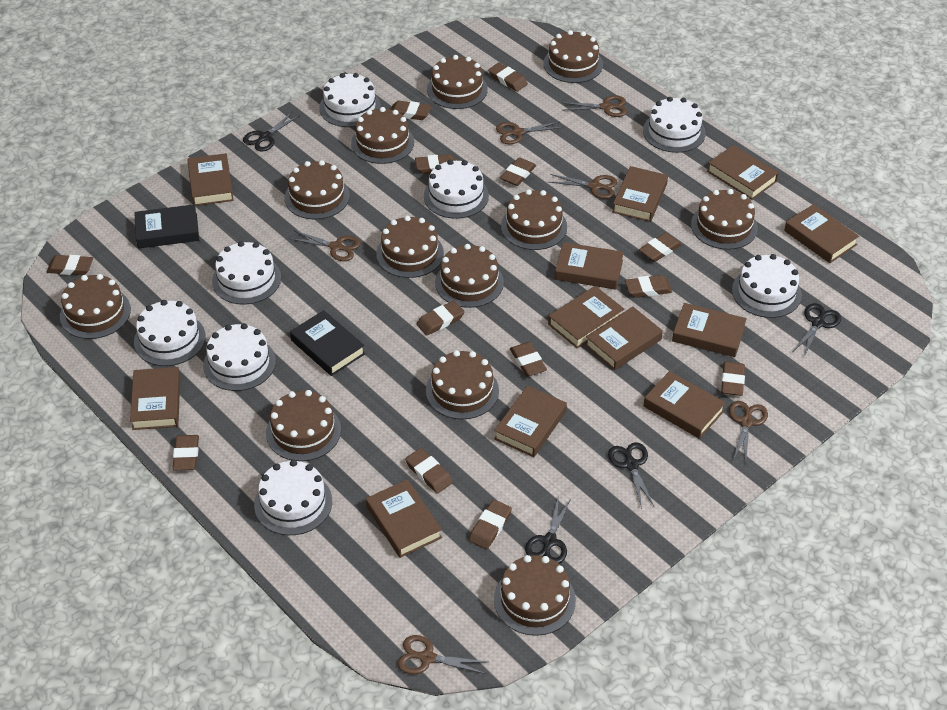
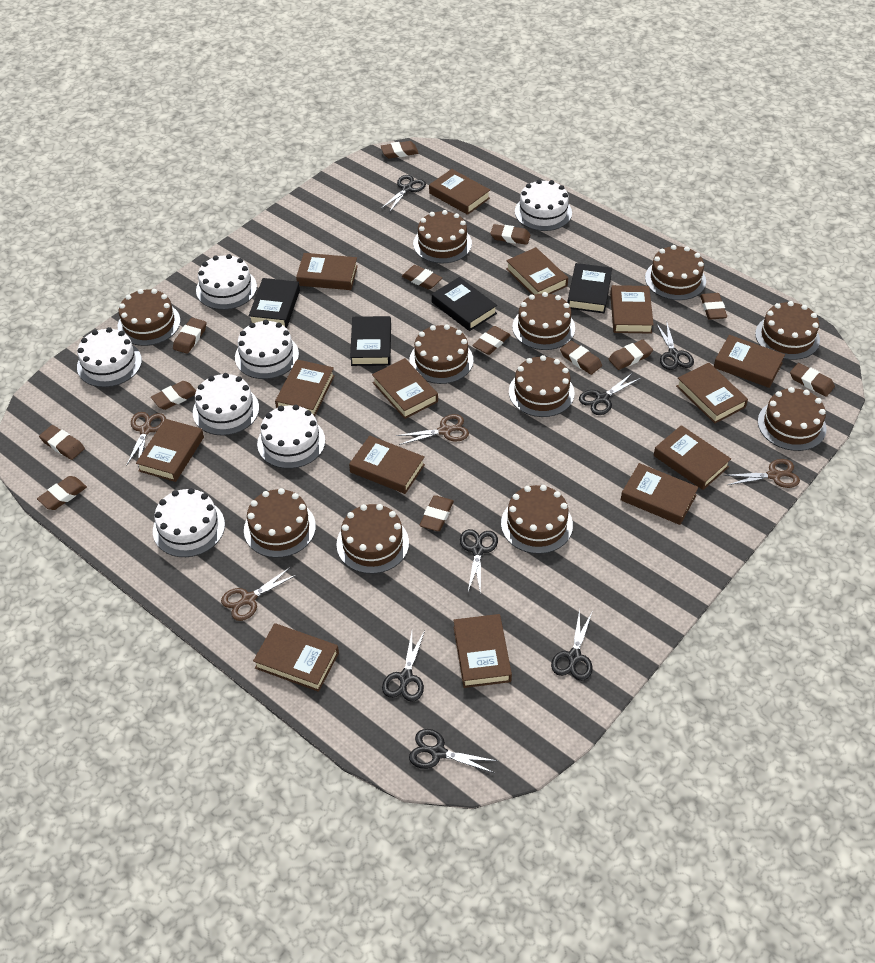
black book: 2 -> 4
black scissors: 4 -> 7
brown book: 12 -> 14
brown cake: 12 -> 11
brown scissors: 6 -> 4
white cake: 8 -> 7

